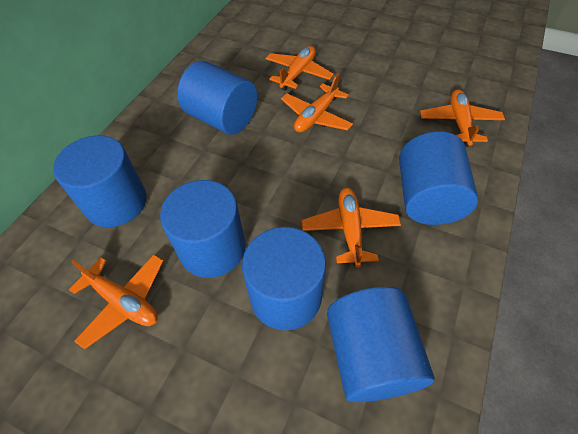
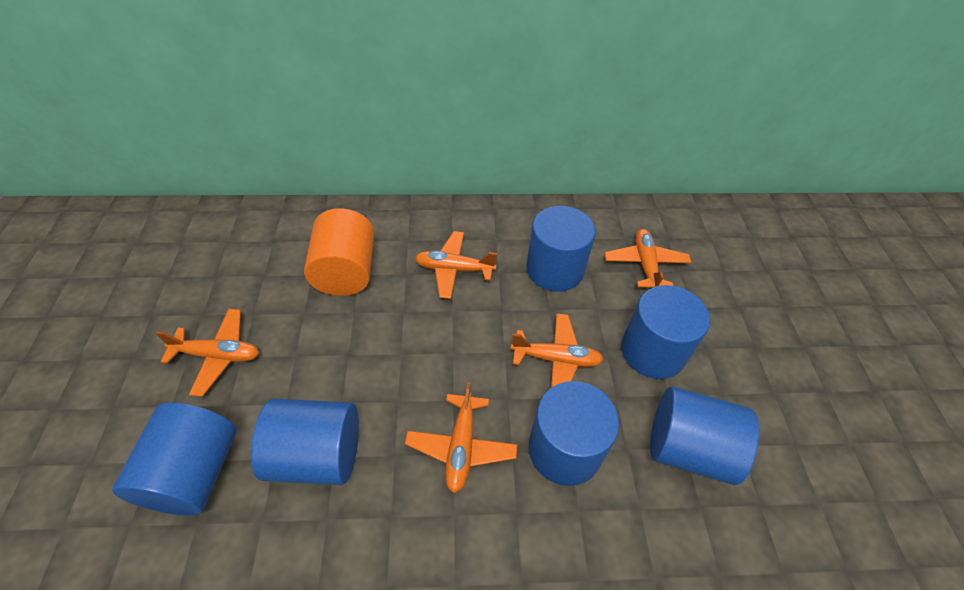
orange cylinder: 0 -> 1

